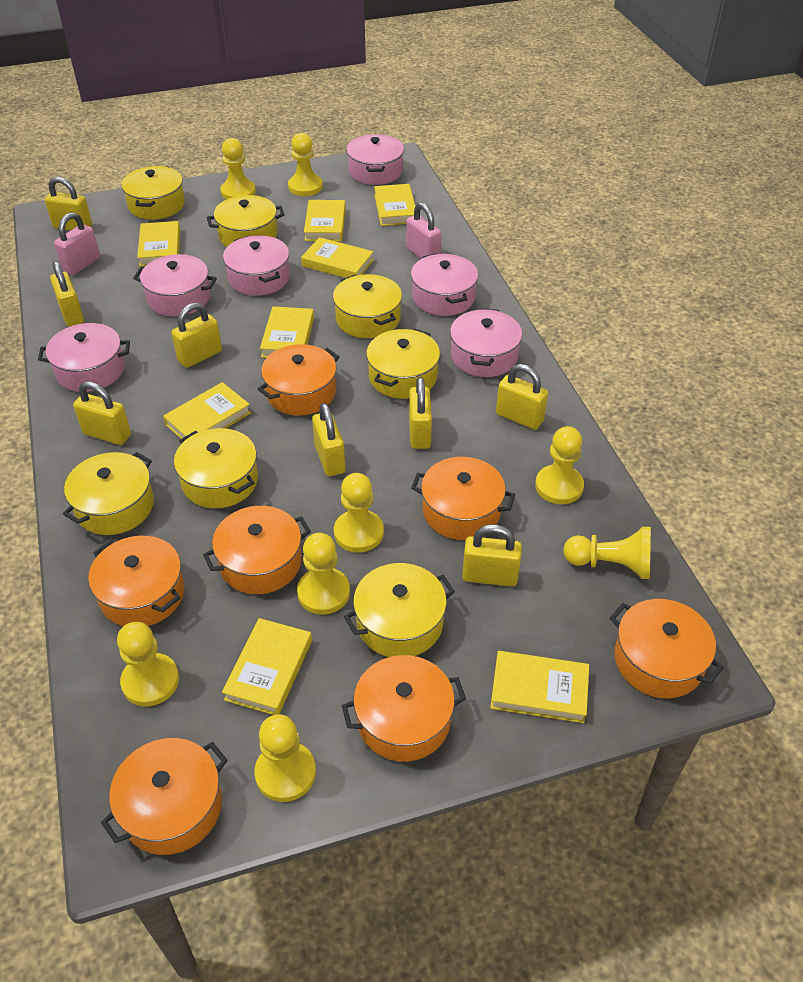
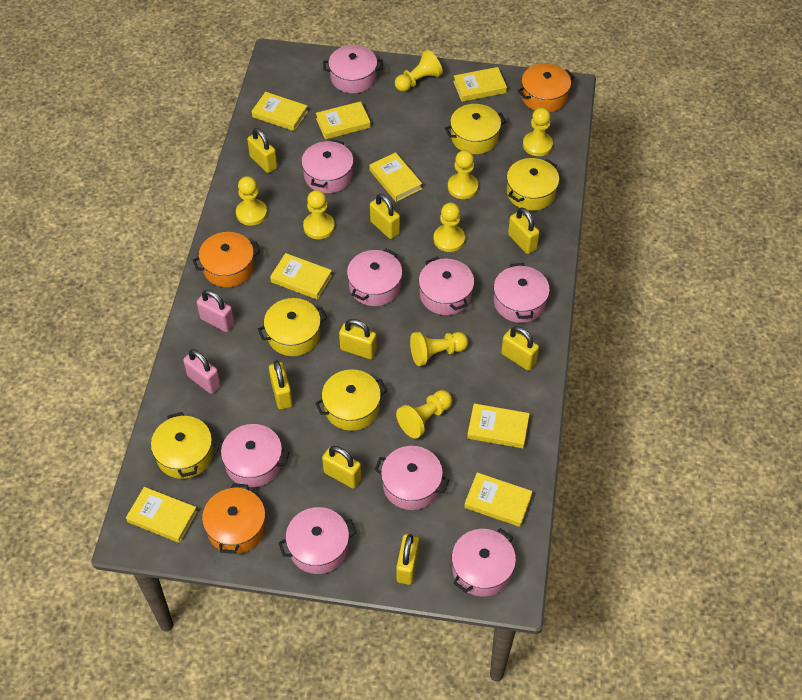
orange pot: 7 -> 3
pink pot: 6 -> 9
yellow pot: 7 -> 5

